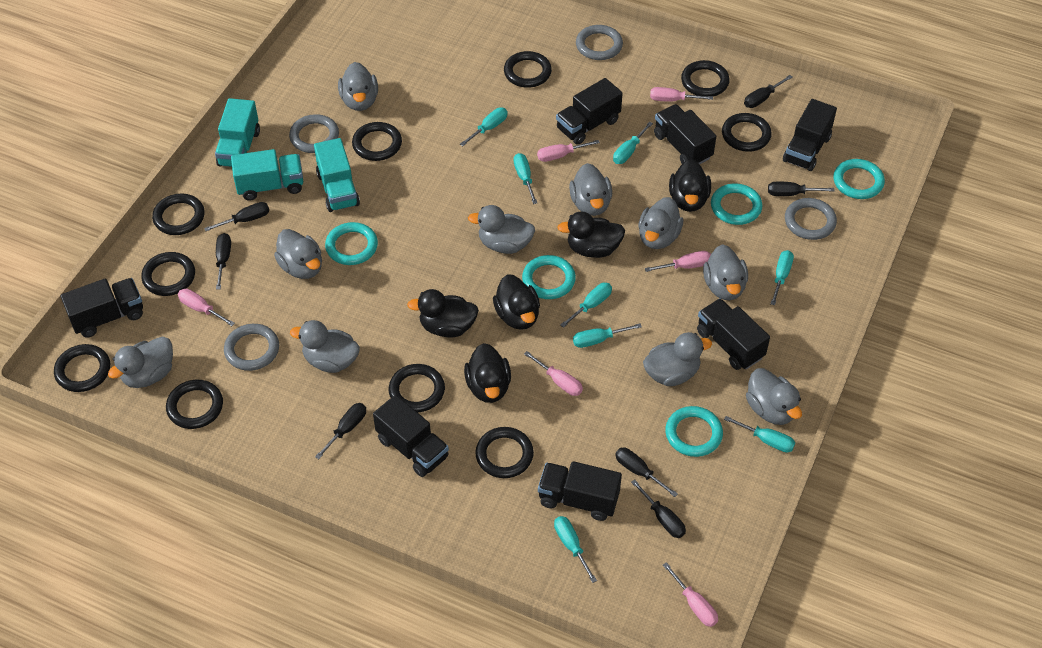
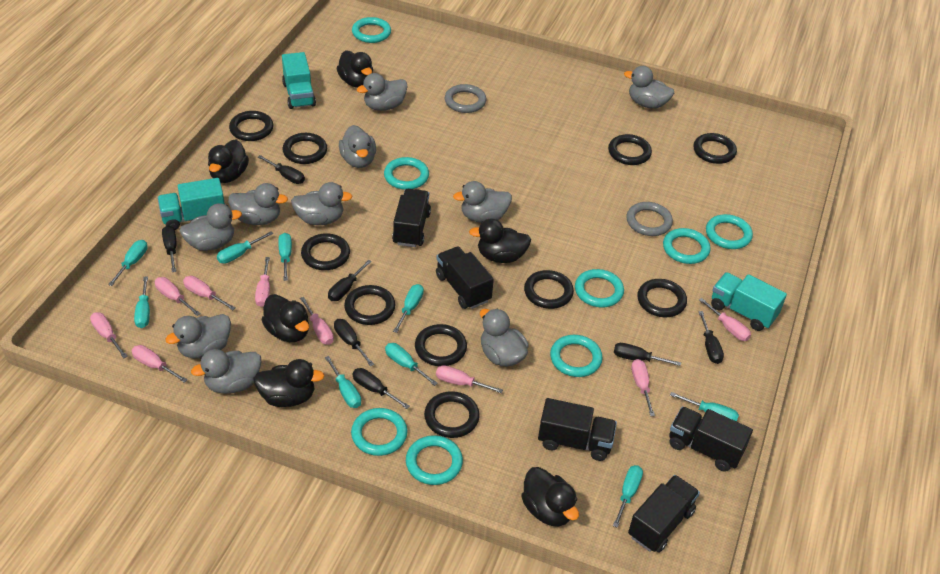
black duck: 5 -> 6
black truck: 7 -> 5
grey ring: 4 -> 2
pink screwdriver: 6 -> 9
turquoise ring: 5 -> 8
turquoise screwdriver: 8 -> 9

